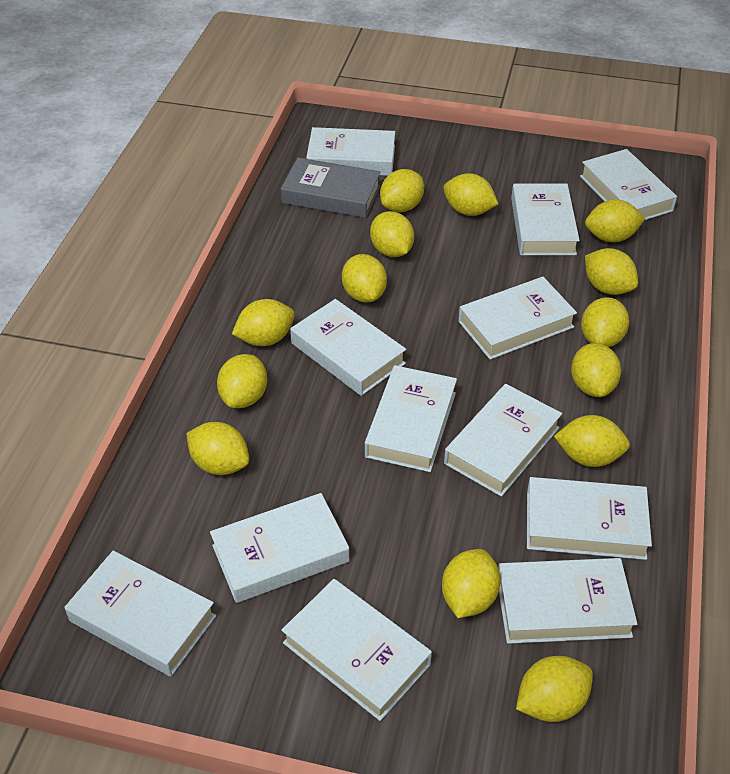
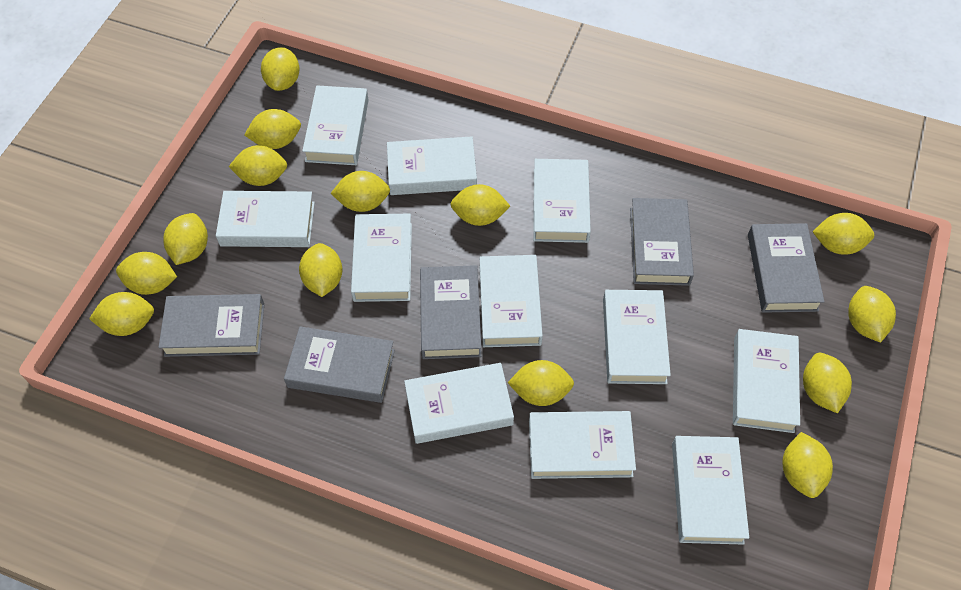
grey book: 1 -> 5
white book: 12 -> 11

